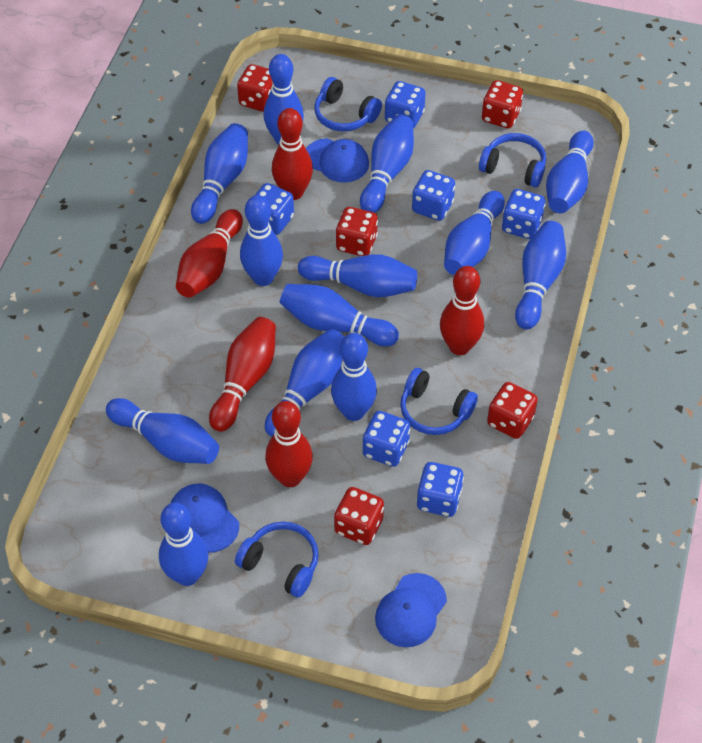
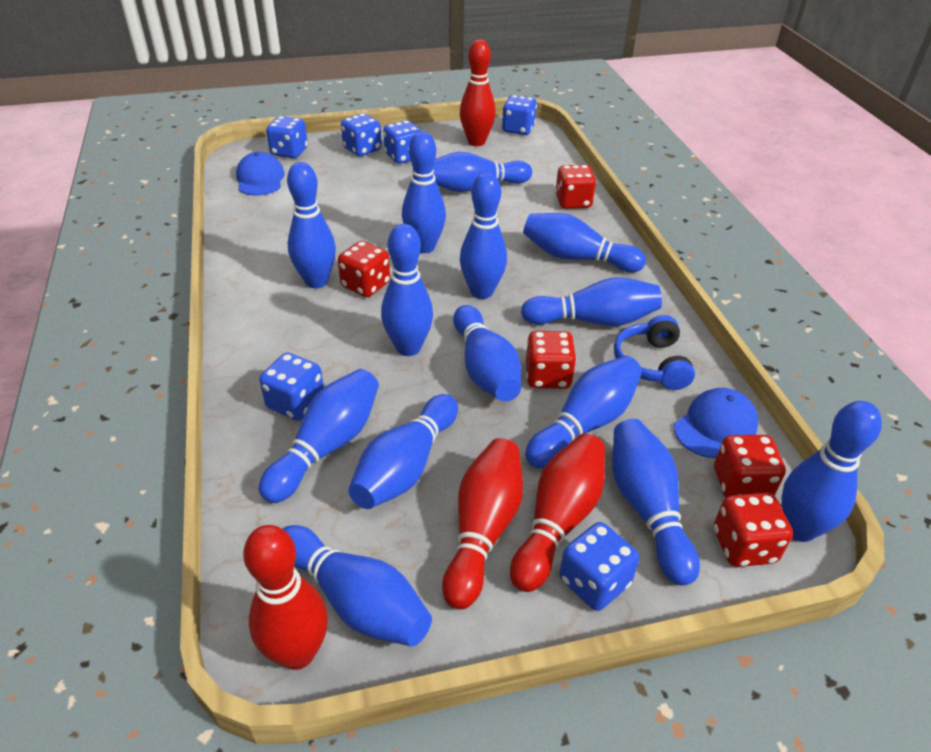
blue bowling pin: 13 -> 14
blue cap: 3 -> 2
blue headphones: 4 -> 1
red bowling pin: 5 -> 4

